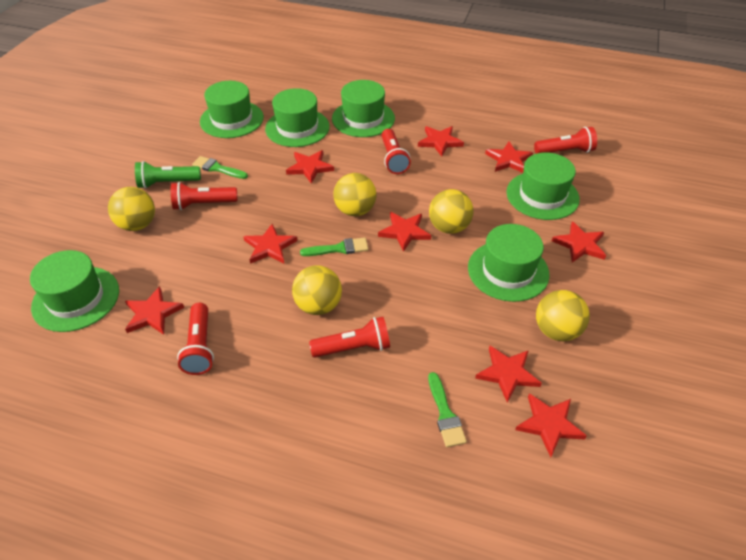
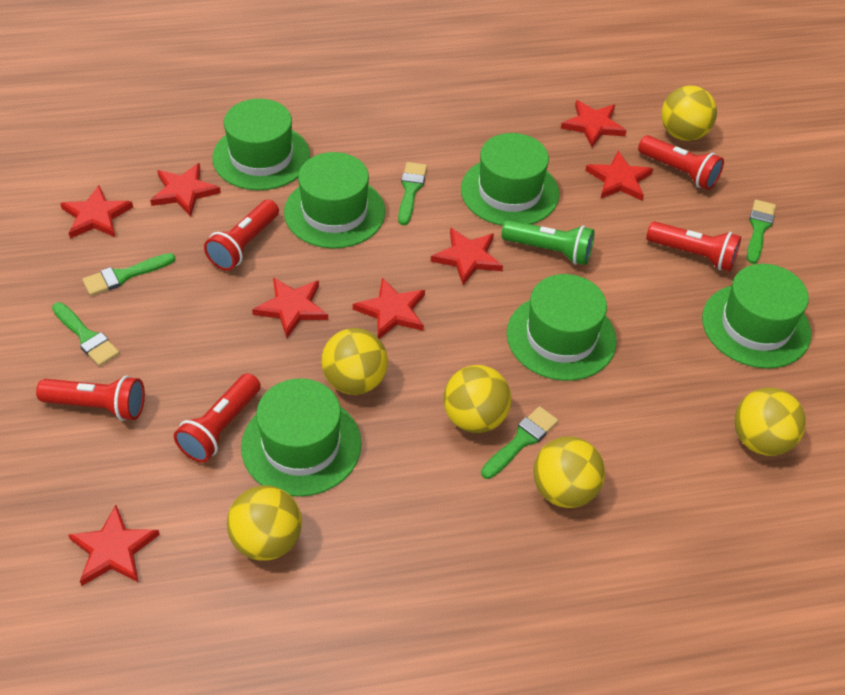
green brush: 3 -> 5
red star: 9 -> 8
yellow ball: 5 -> 6

